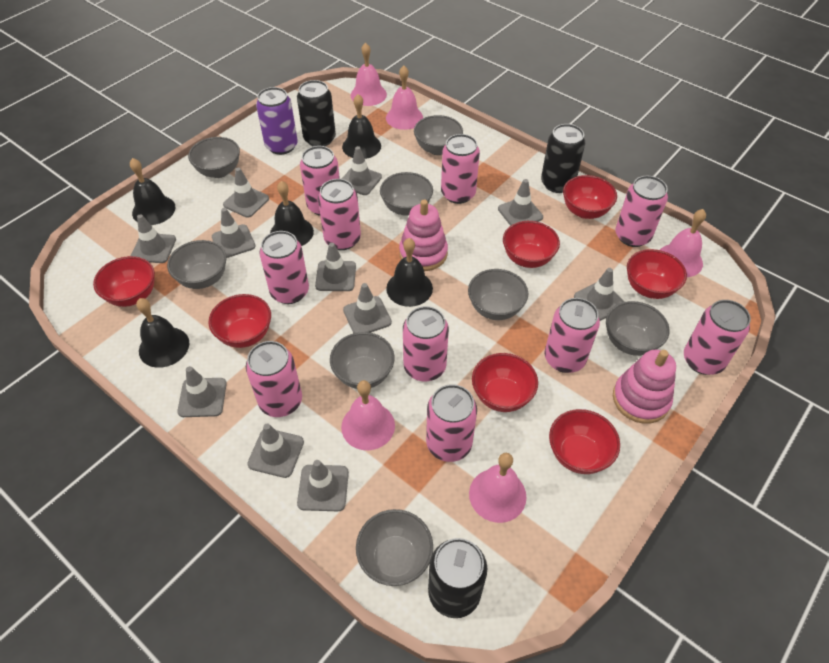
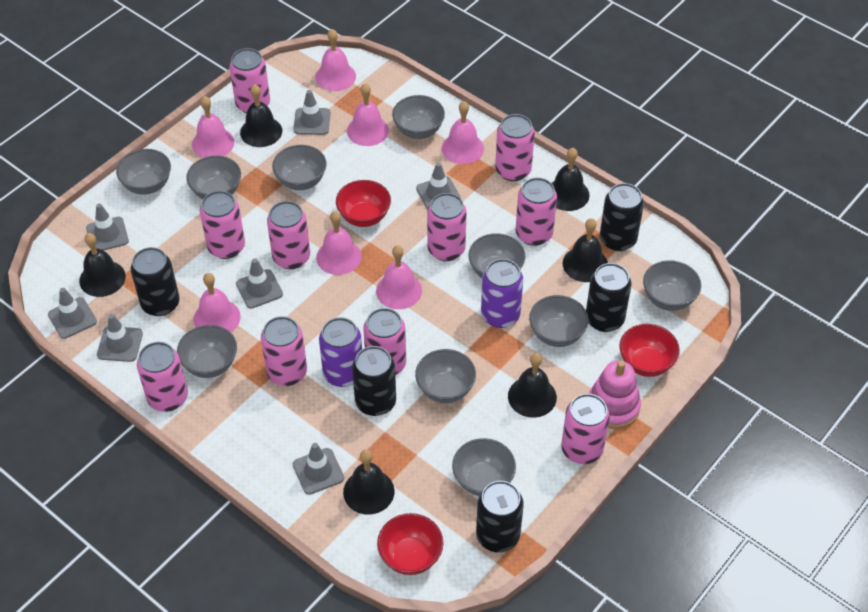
black bell: 5 -> 6
black can: 3 -> 5
grey bowl: 8 -> 10
grey traffic cone: 11 -> 7
pink bell: 5 -> 7
pink stacking toy: 2 -> 1
purple can: 1 -> 2
red bowl: 7 -> 3

